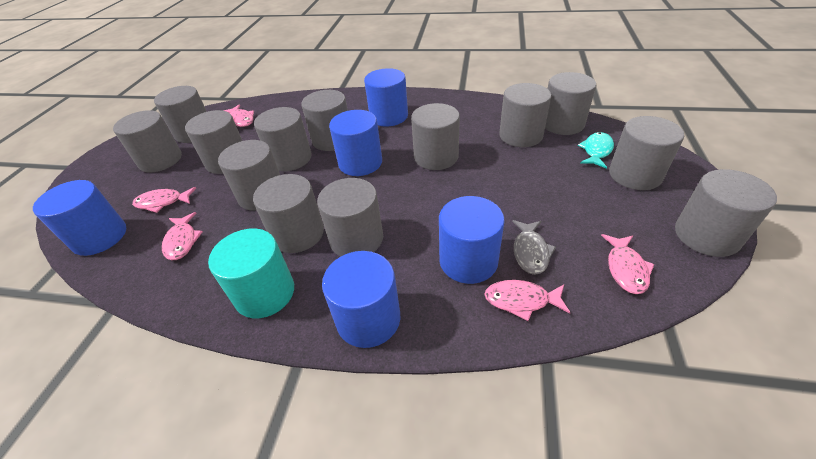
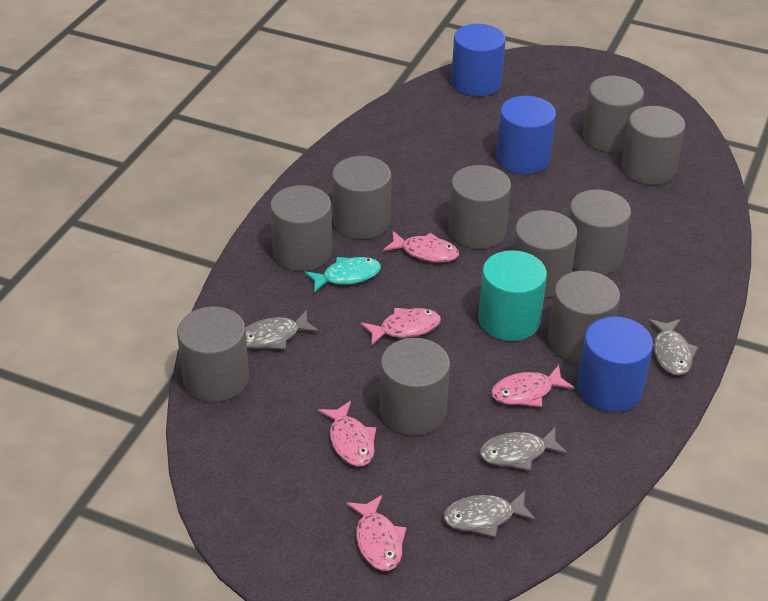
blue cylinder: 5 -> 3
grey cylinder: 13 -> 10
grey fish: 1 -> 4

